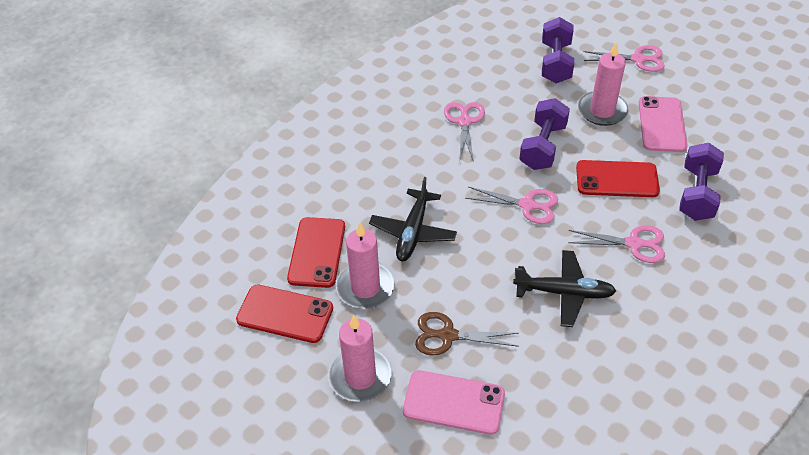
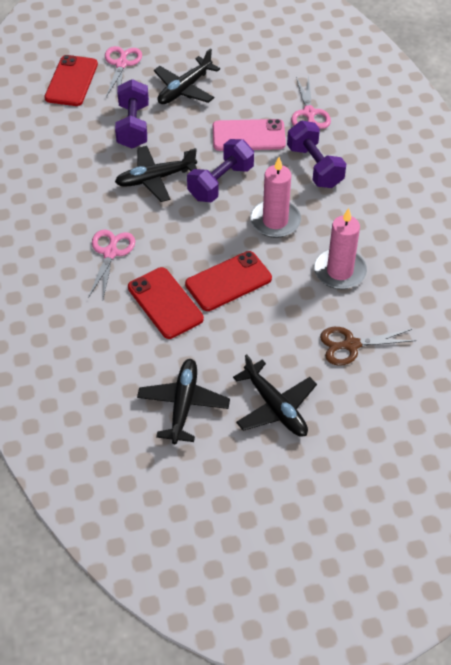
black plane: 2 -> 4
pink candle: 3 -> 2
pink phone: 2 -> 1
pink scissors: 4 -> 3

